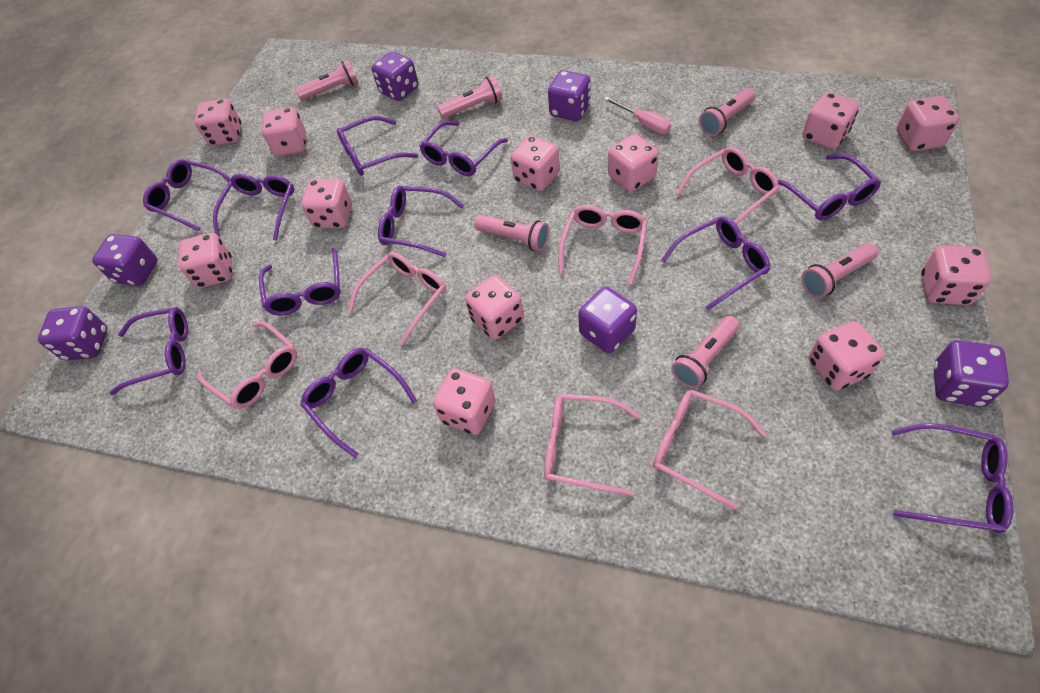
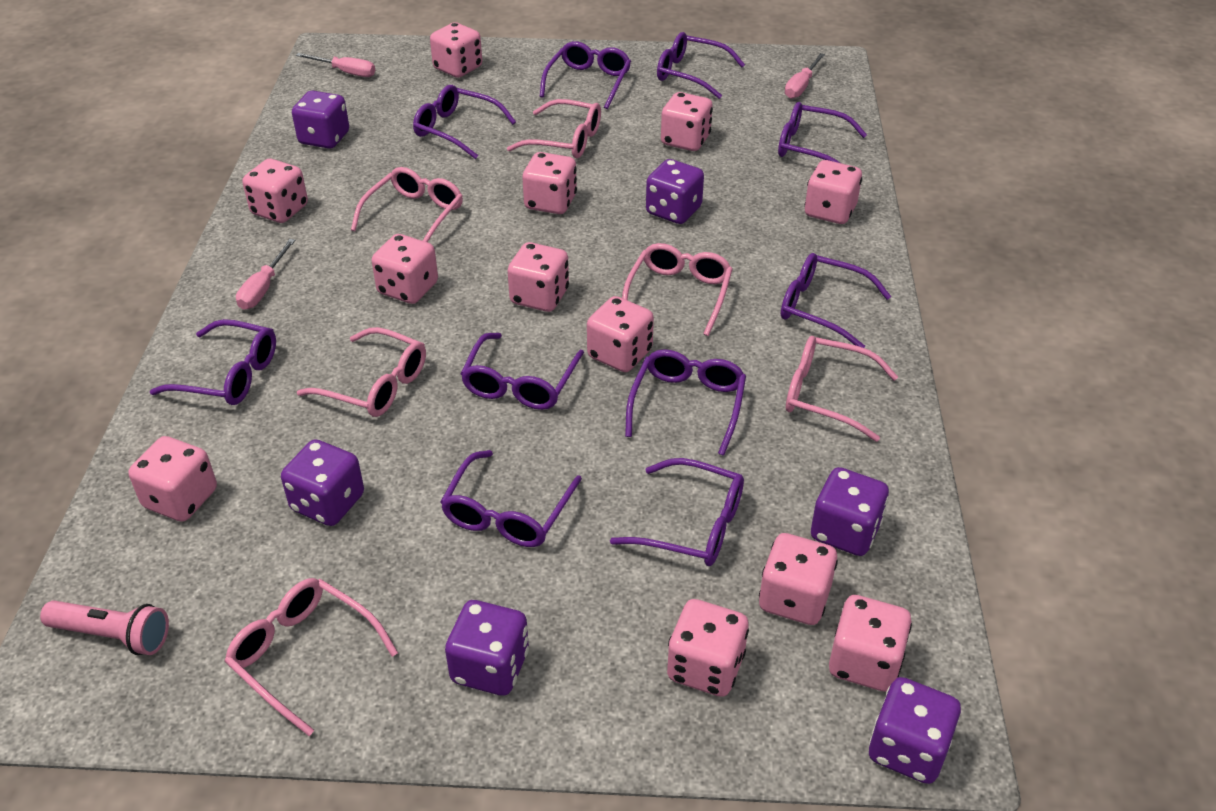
pink flashlight: 6 -> 1
pink screwdriver: 1 -> 3
purple glasses: 11 -> 10

